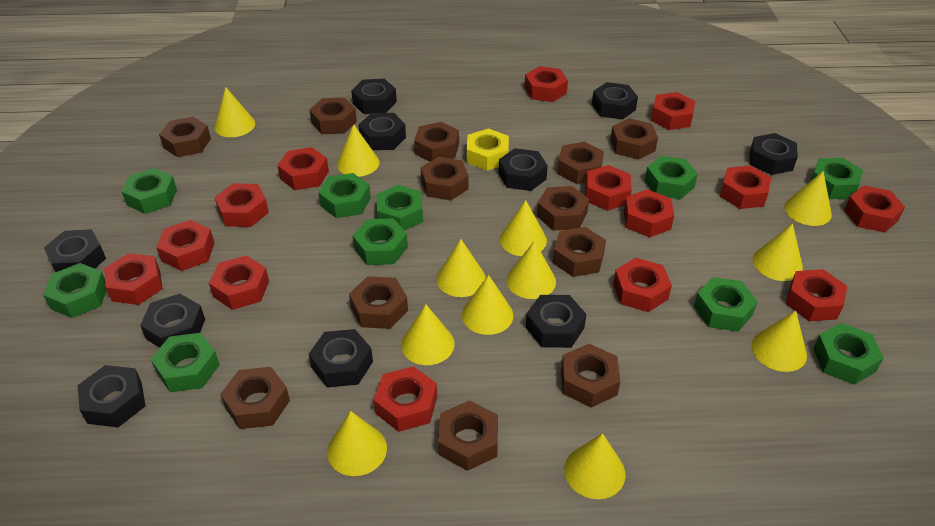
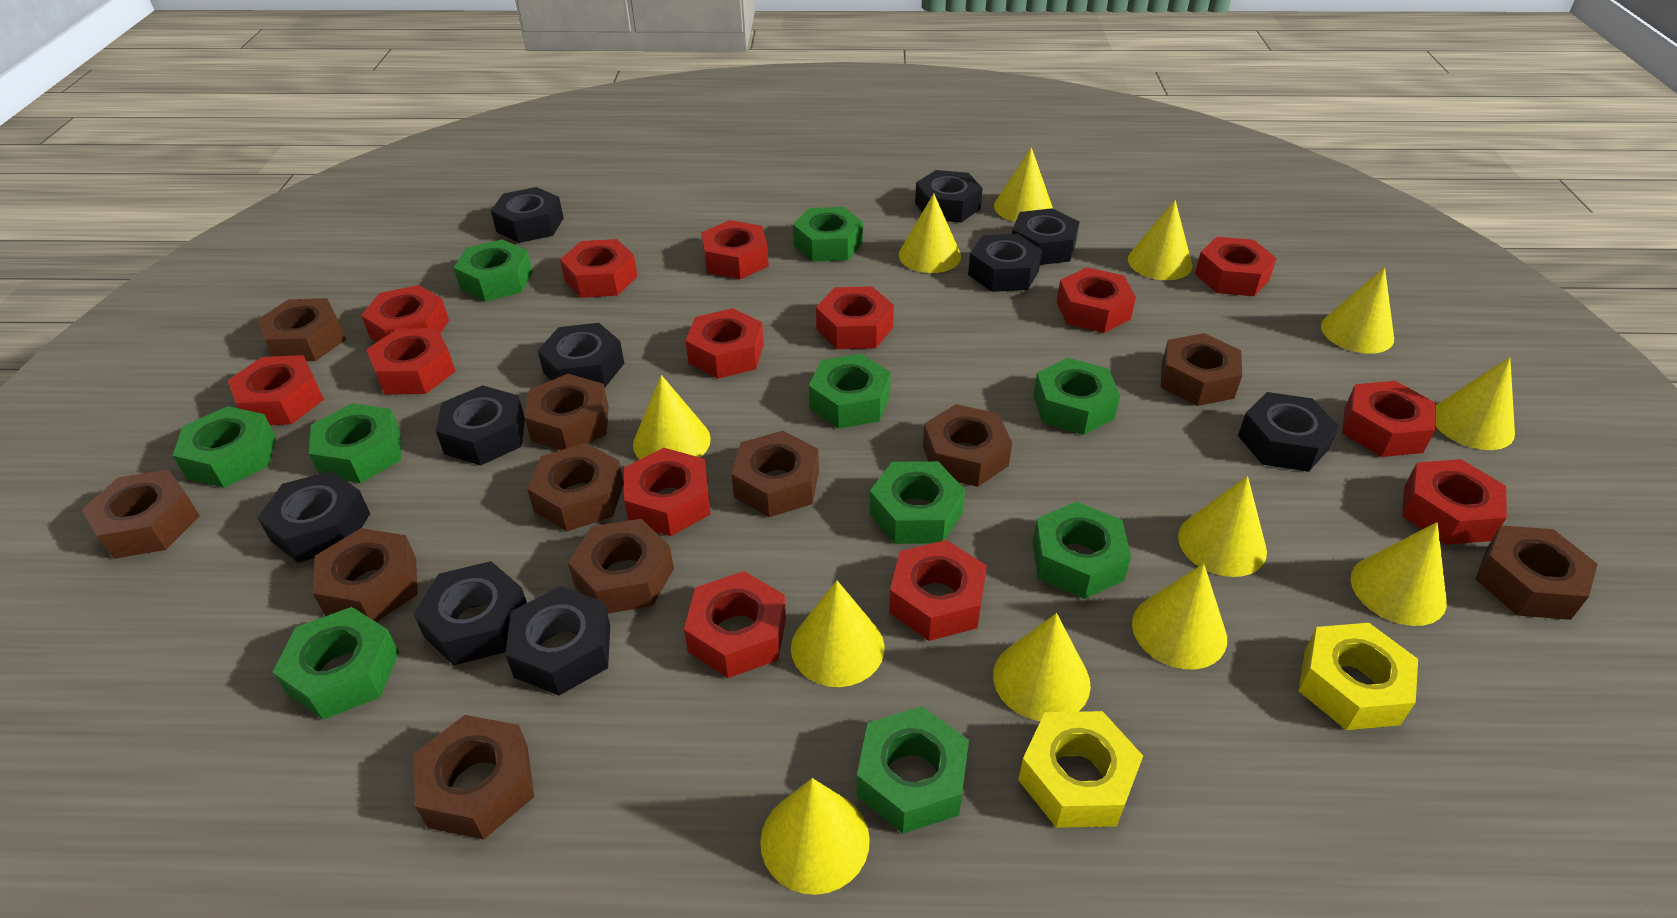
brown nut: 12 -> 11
yellow nut: 1 -> 2

